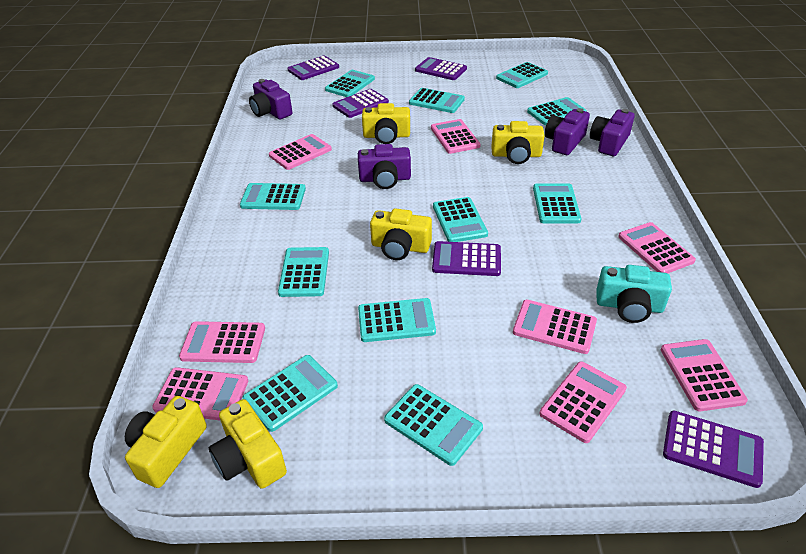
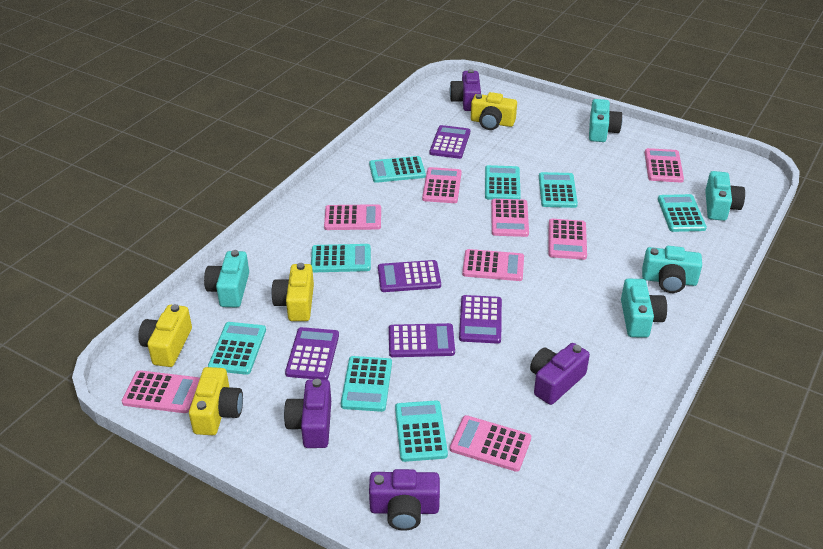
turquoise calculator: 11 -> 8
turquoise camera: 1 -> 5
yellow camera: 5 -> 4

